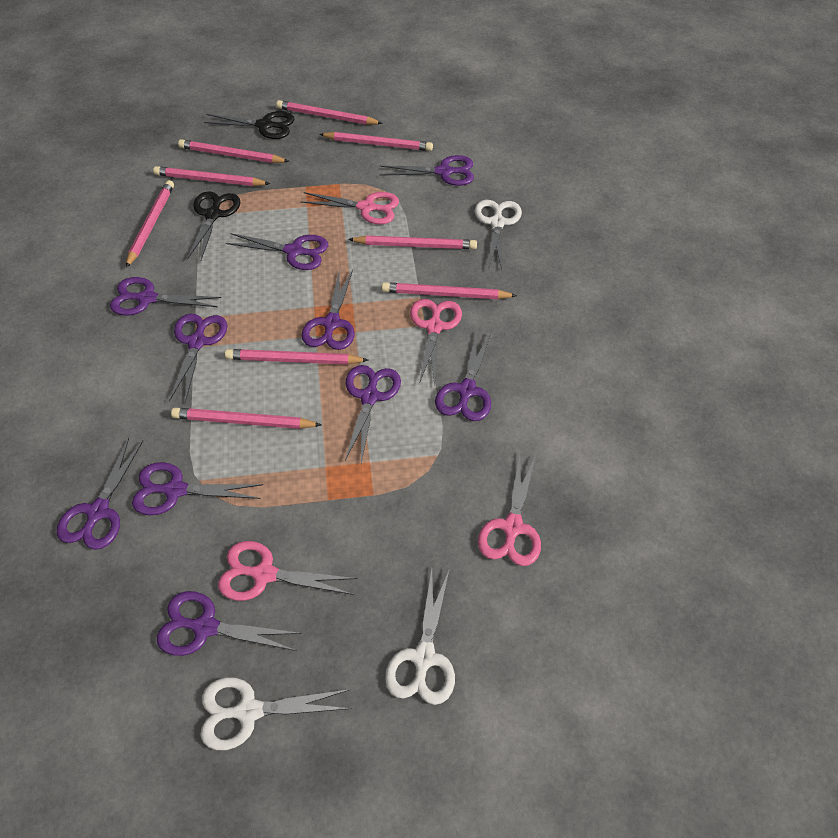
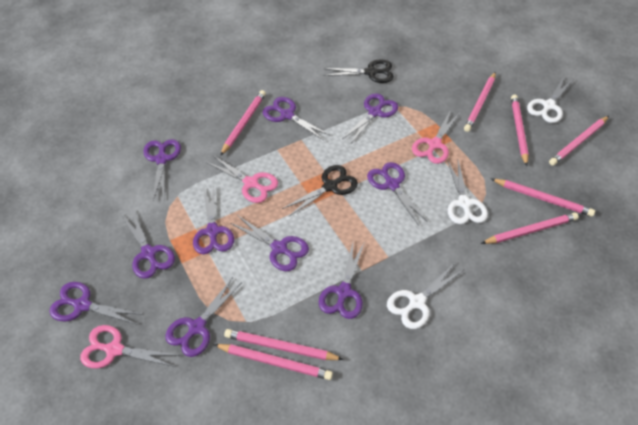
pink pencil: 9 -> 8
pink scissors: 4 -> 3

